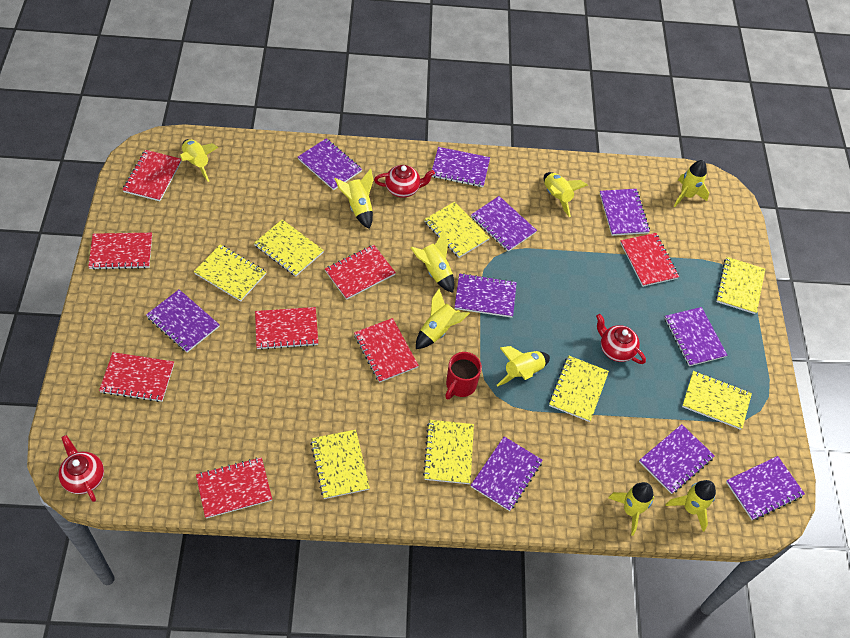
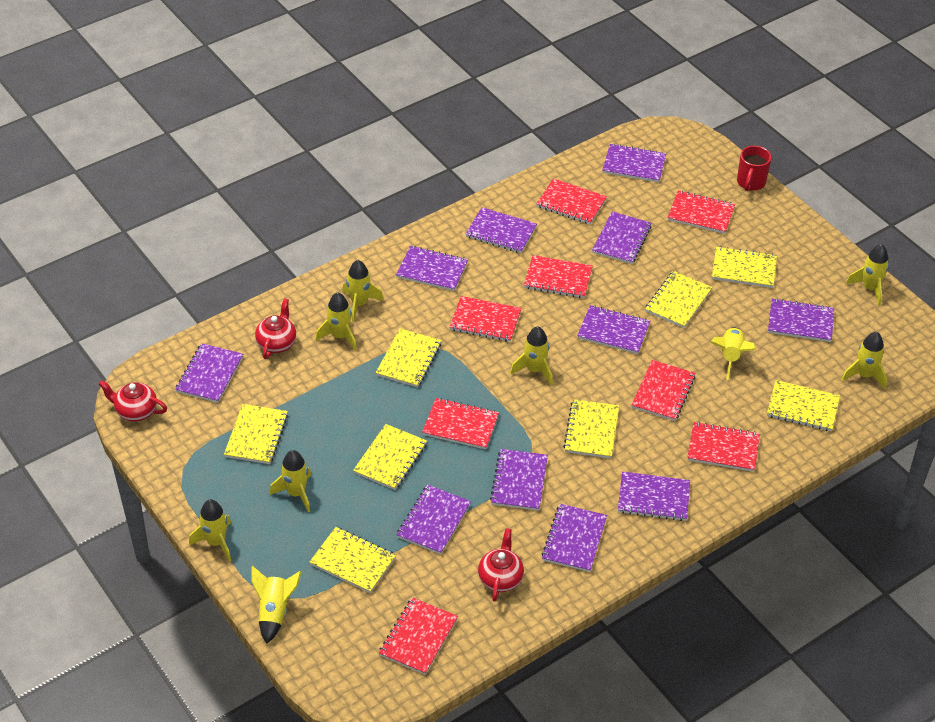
purple notebook: 10 -> 11

